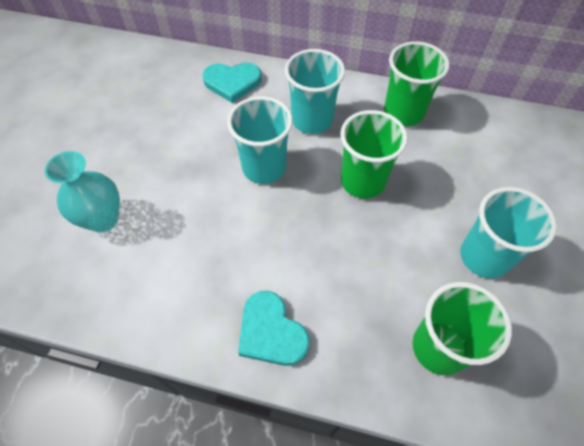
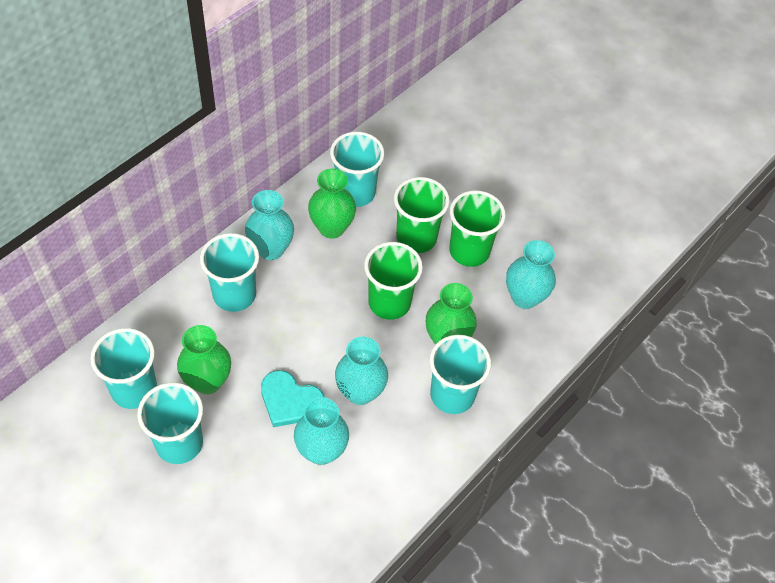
green vase: 0 -> 3
turquoise cup: 3 -> 5
turquoise heart: 2 -> 1
turquoise vase: 1 -> 4

